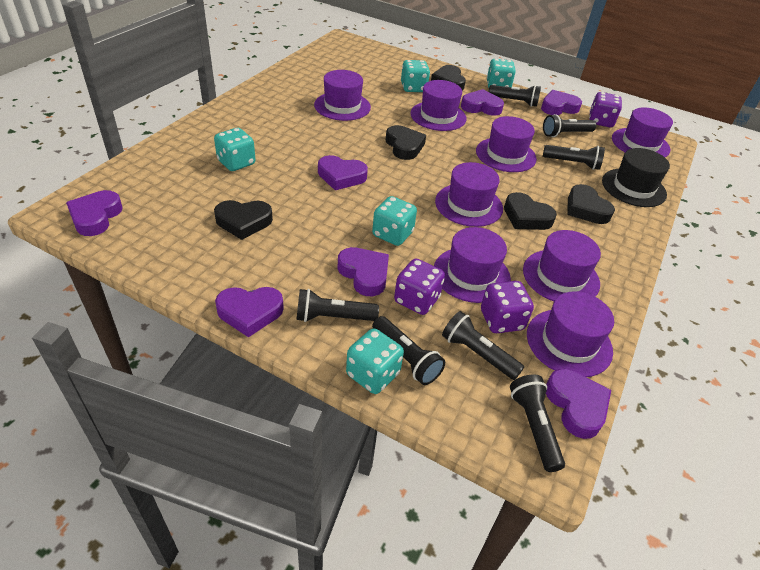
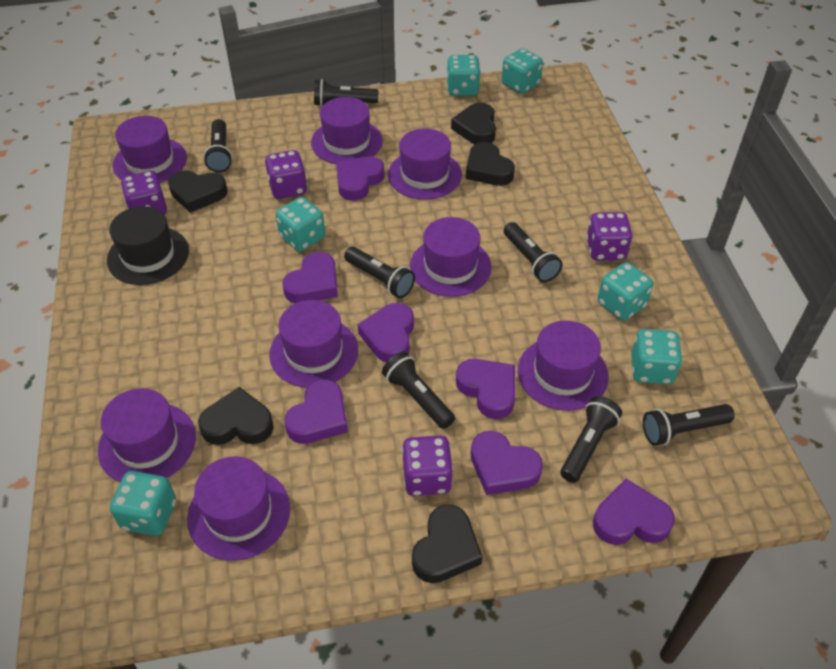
purple dice: 3 -> 4
turquoise dice: 5 -> 6

